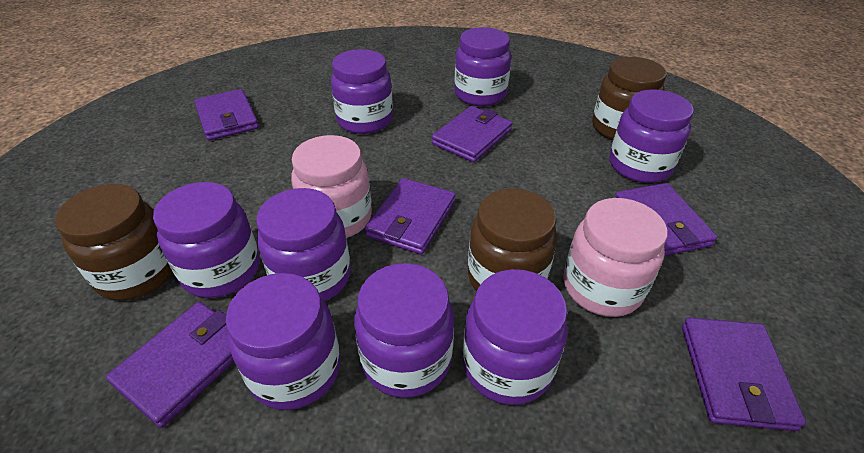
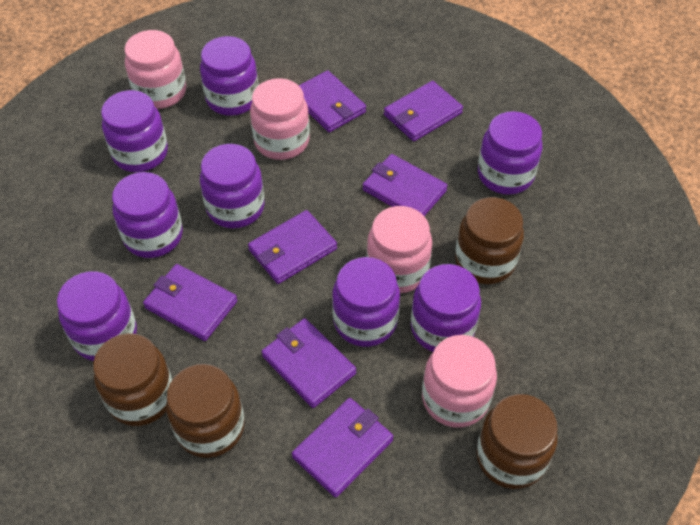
brown jar: 3 -> 4
pink jar: 2 -> 4
purple wallet: 6 -> 7

